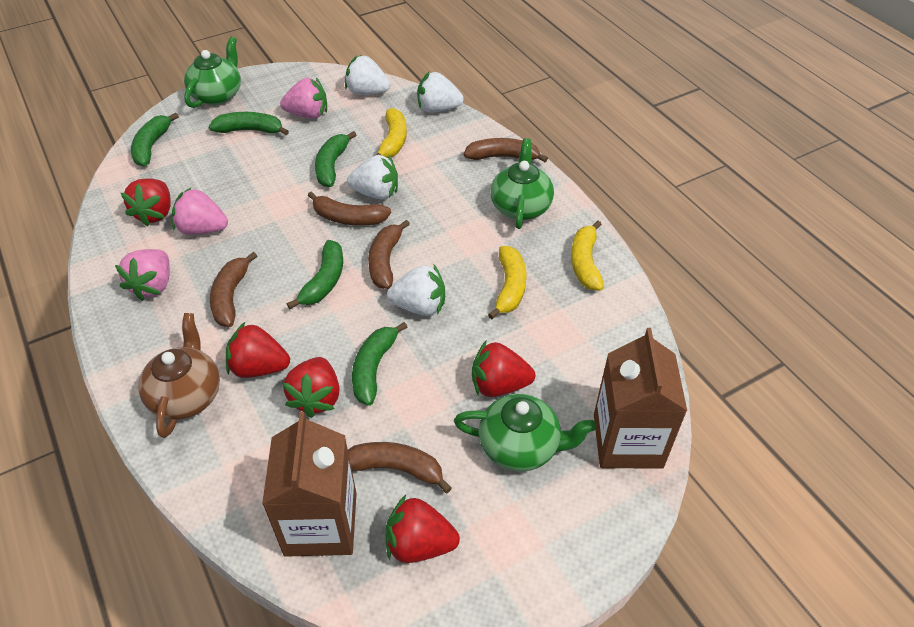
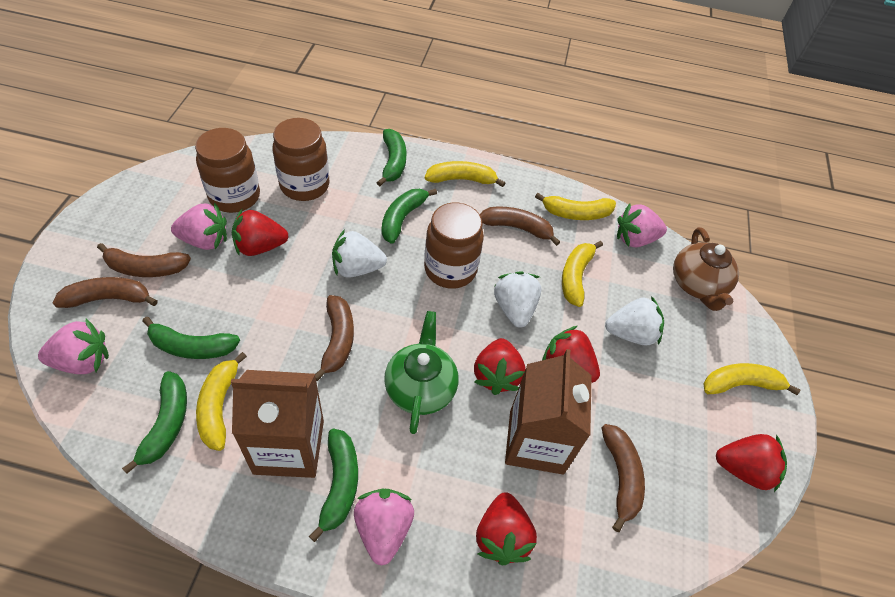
brown jar: 0 -> 3
green teapot: 3 -> 1
pink strawberry: 3 -> 4
white strawberry: 4 -> 3
yellow banana: 3 -> 5

